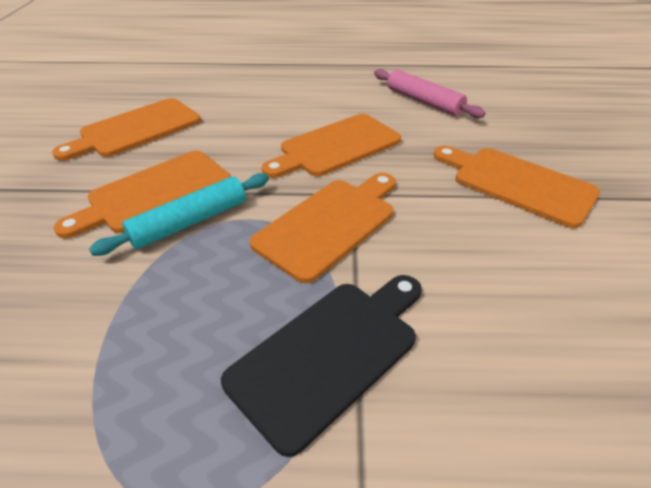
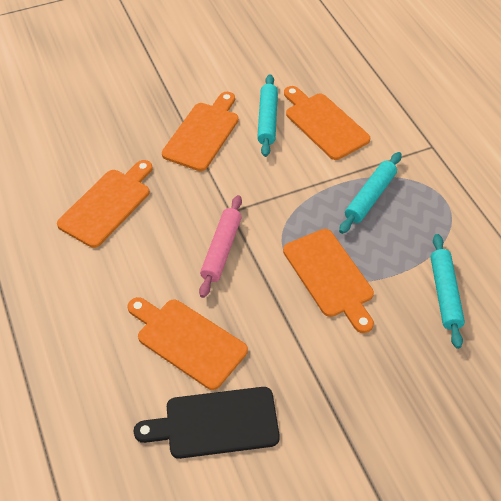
turquoise rolling pin: 1 -> 3

